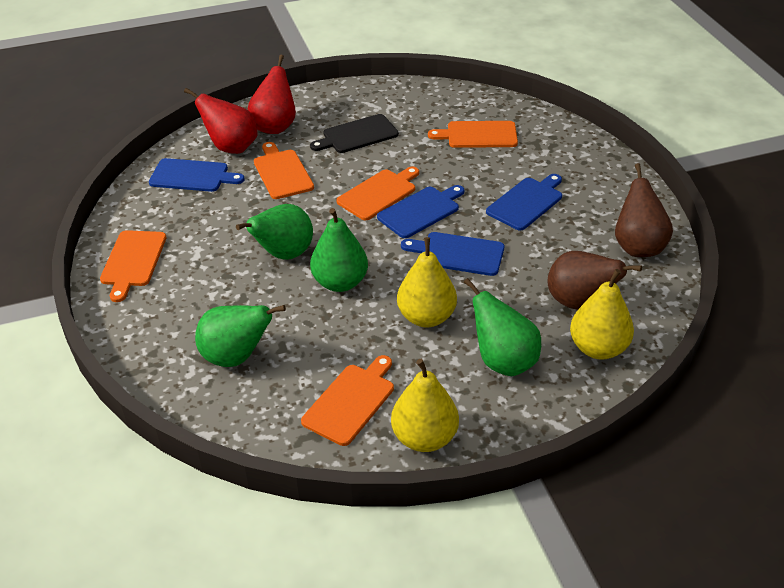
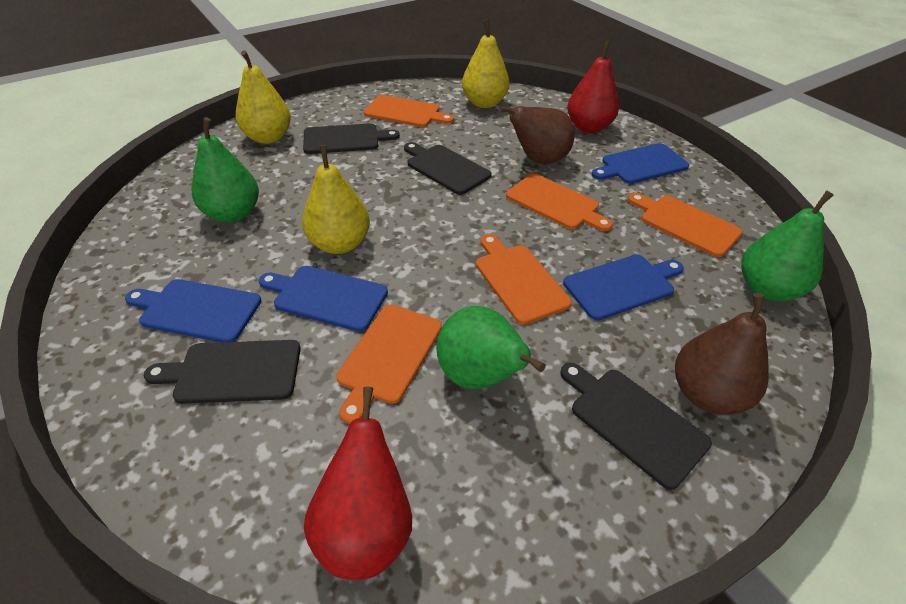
black cutting board: 1 -> 4
green pear: 4 -> 3

